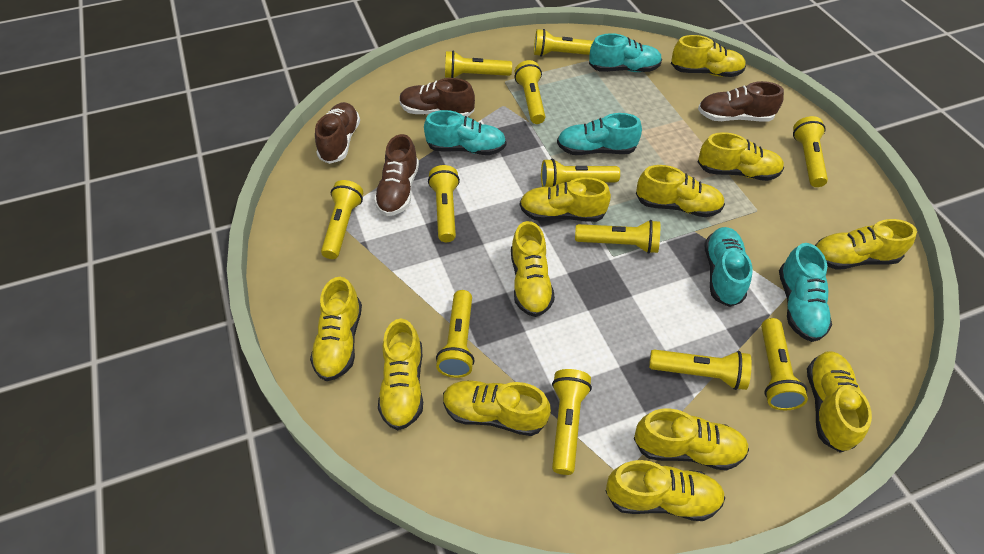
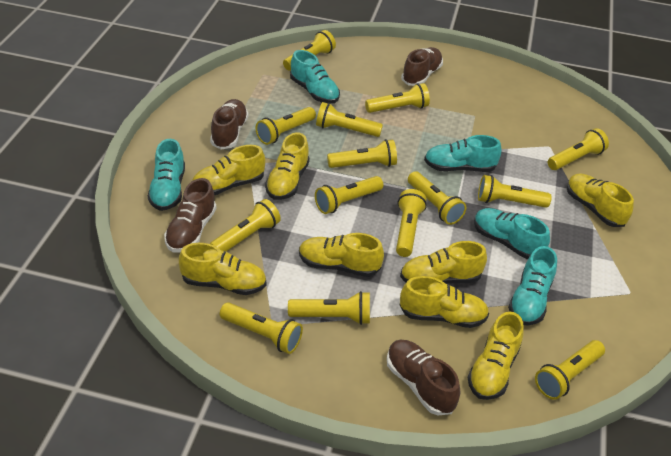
yellow flashlight: 12 -> 14
yellow shoe: 12 -> 8

